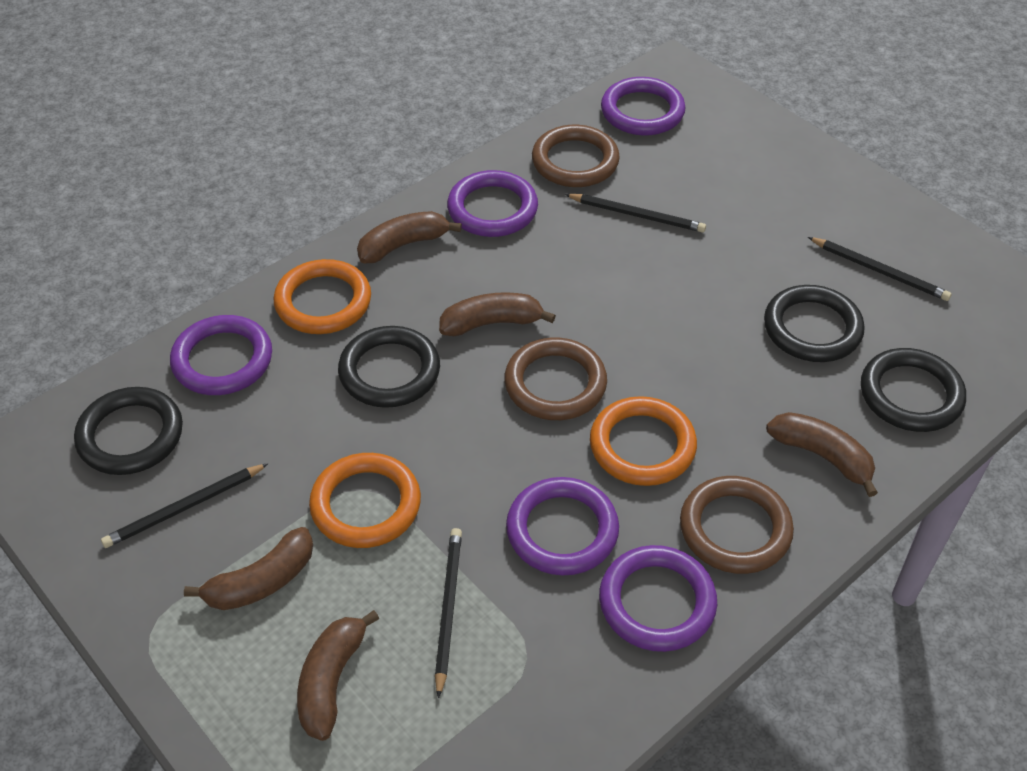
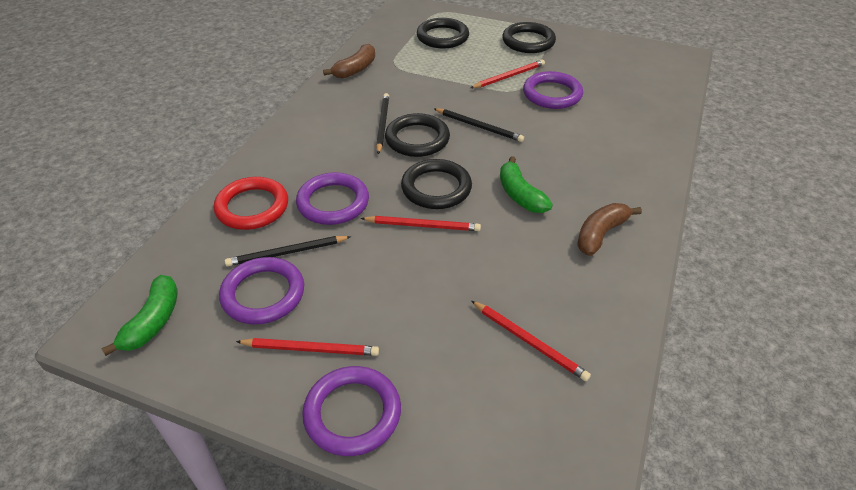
black pencil: 4 -> 3
brown banana: 5 -> 2
brown ring: 3 -> 0
green banana: 0 -> 2
orange ring: 3 -> 0
purple ring: 5 -> 4
red pencil: 0 -> 4
red ring: 0 -> 1

